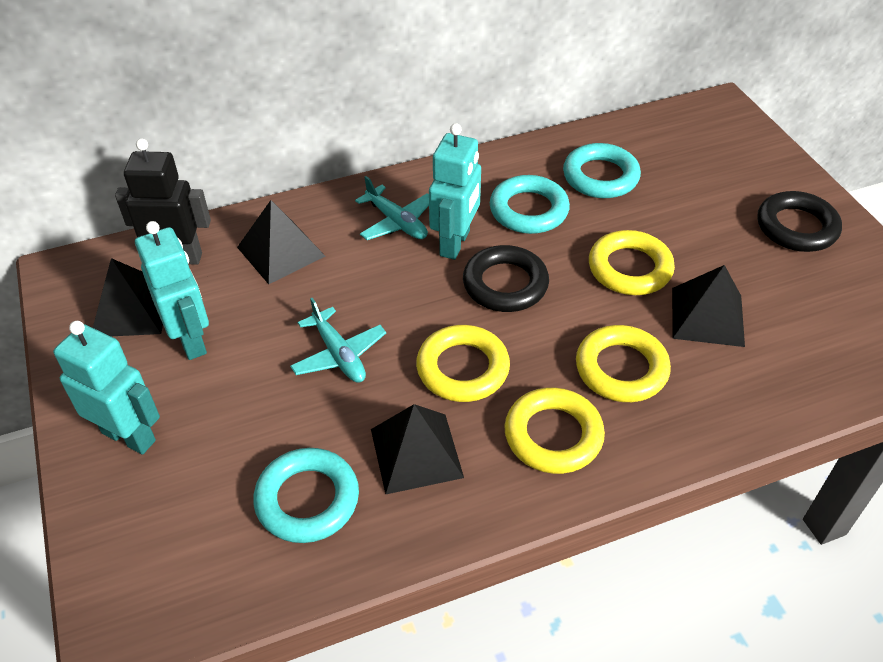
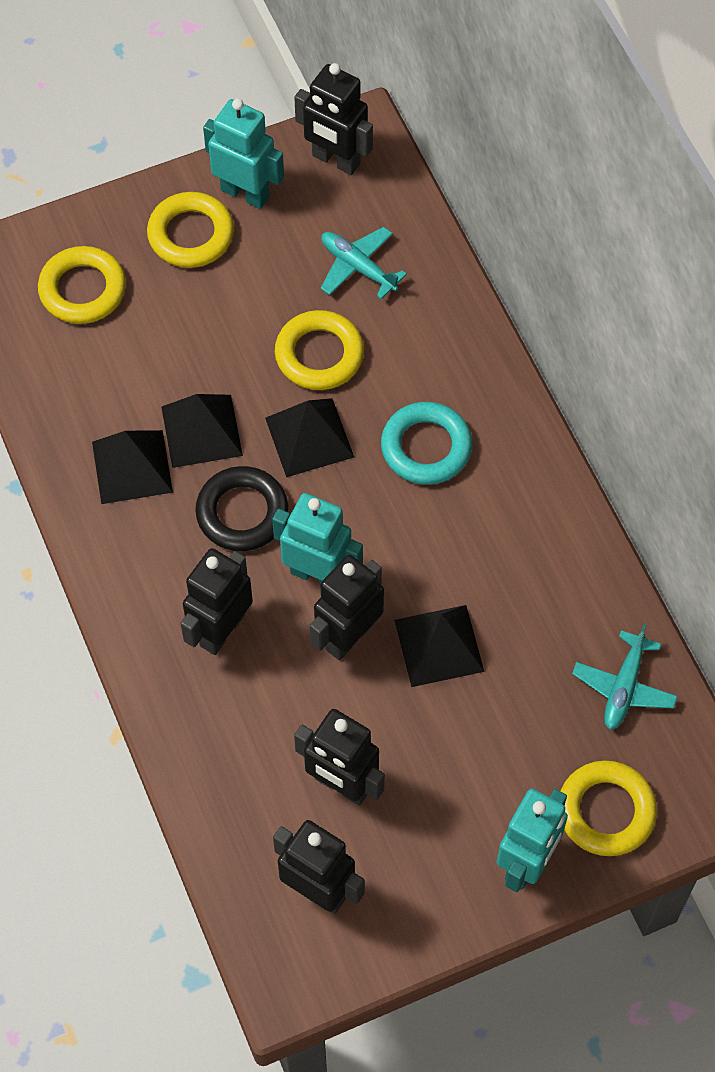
black ring: 2 -> 1
black robot: 1 -> 5
turquoise ring: 3 -> 1

